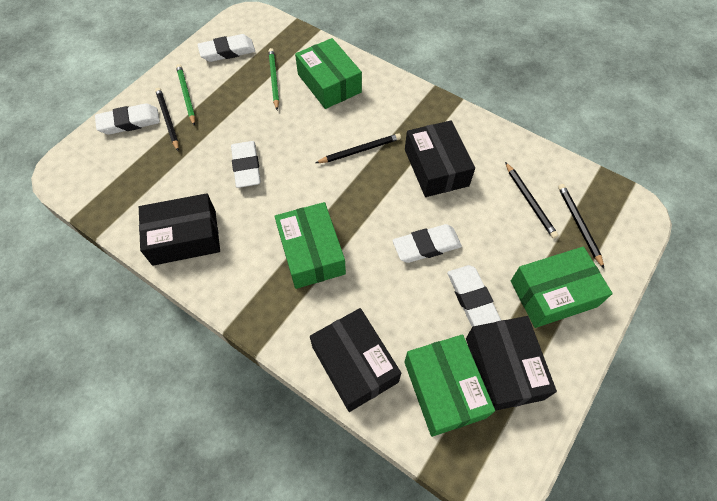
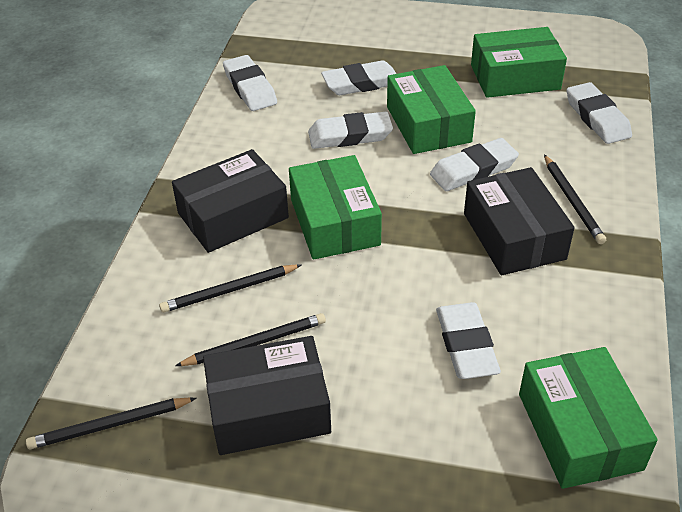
black box: 4 -> 3
green pencil: 2 -> 0
white eraser: 5 -> 6

